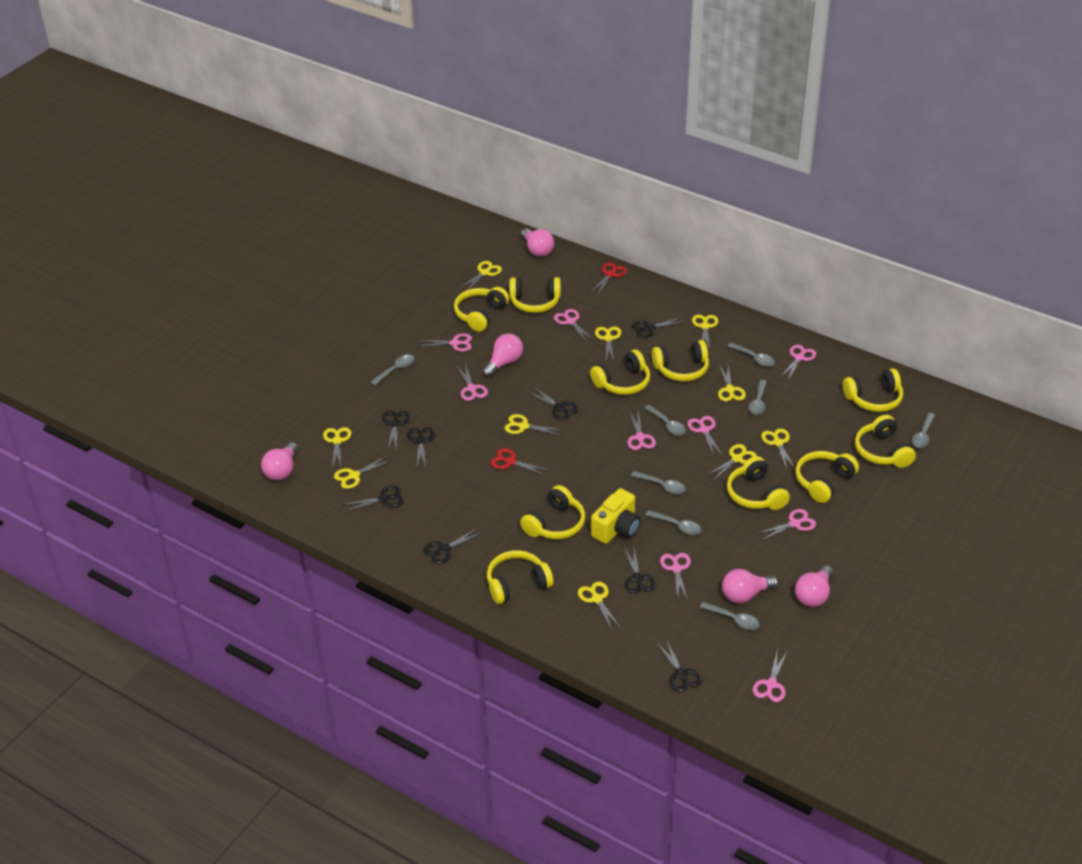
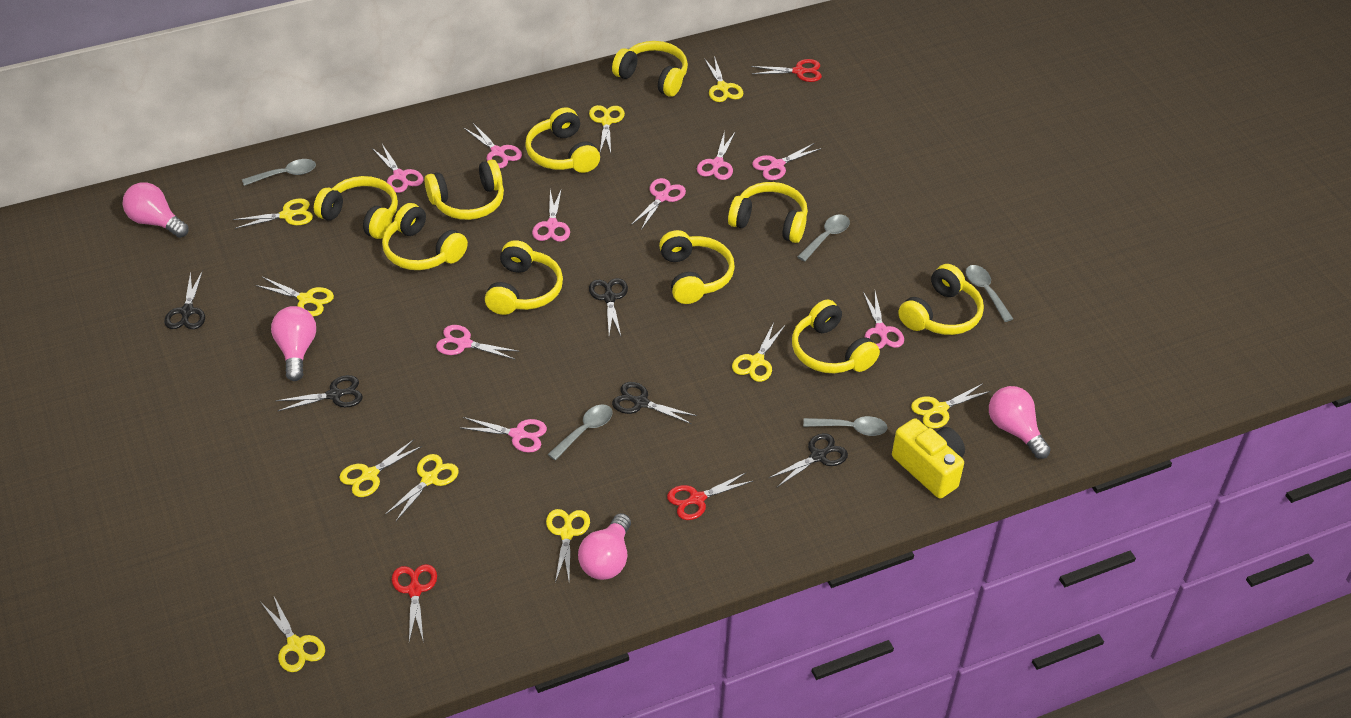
black scissors: 8 -> 5
grey spoon: 8 -> 5
pink light bulb: 5 -> 4
red scissors: 2 -> 3

